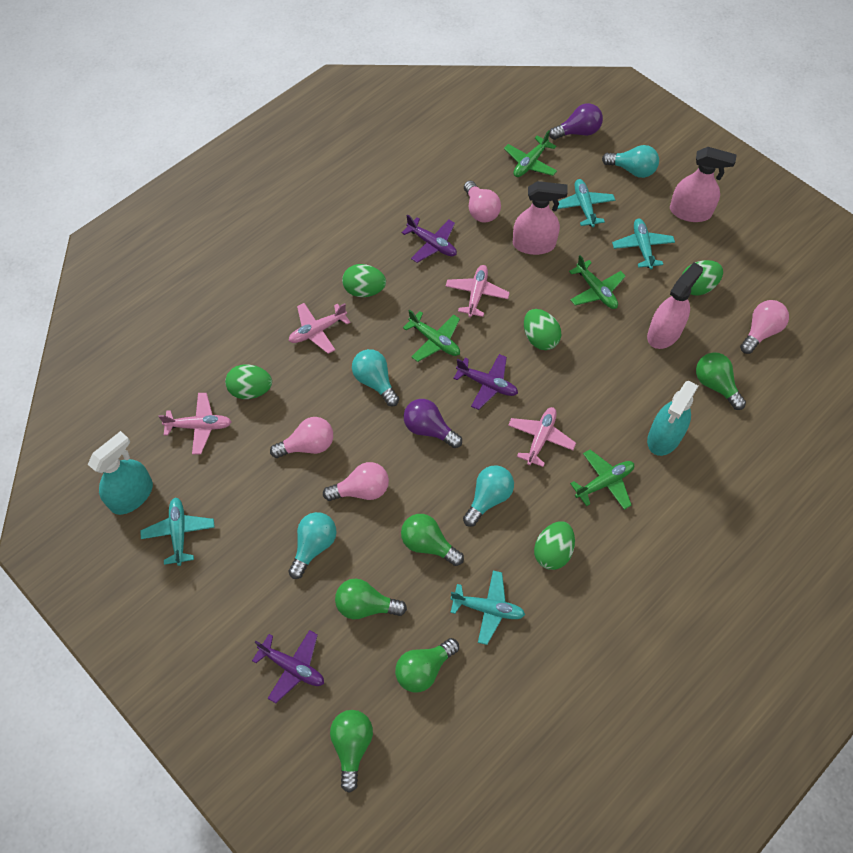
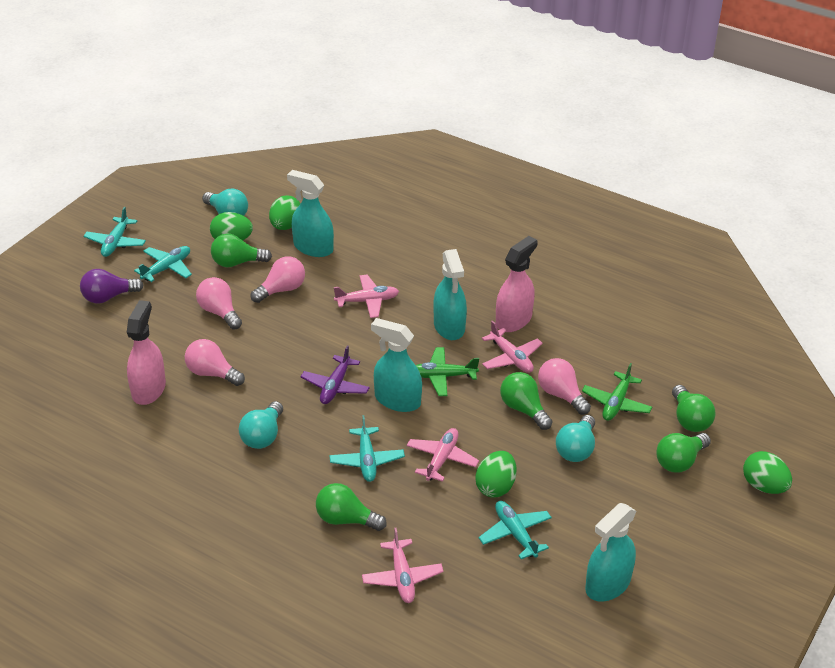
green egg: 5 -> 4
green plane: 4 -> 2
pink spray bottle: 3 -> 2
purple light bulb: 2 -> 1
purple plane: 3 -> 1
turquoise light bulb: 4 -> 3
turquoise spray bottle: 2 -> 4

